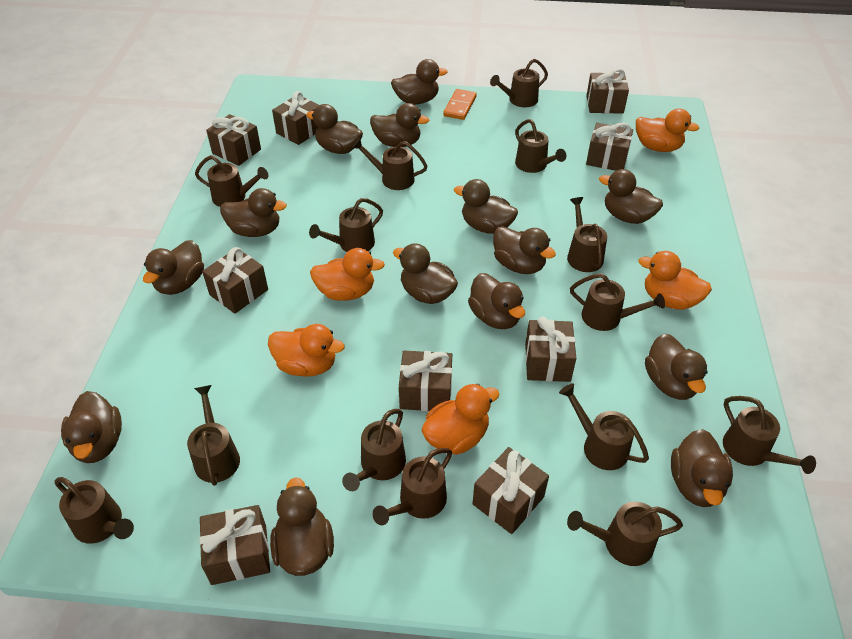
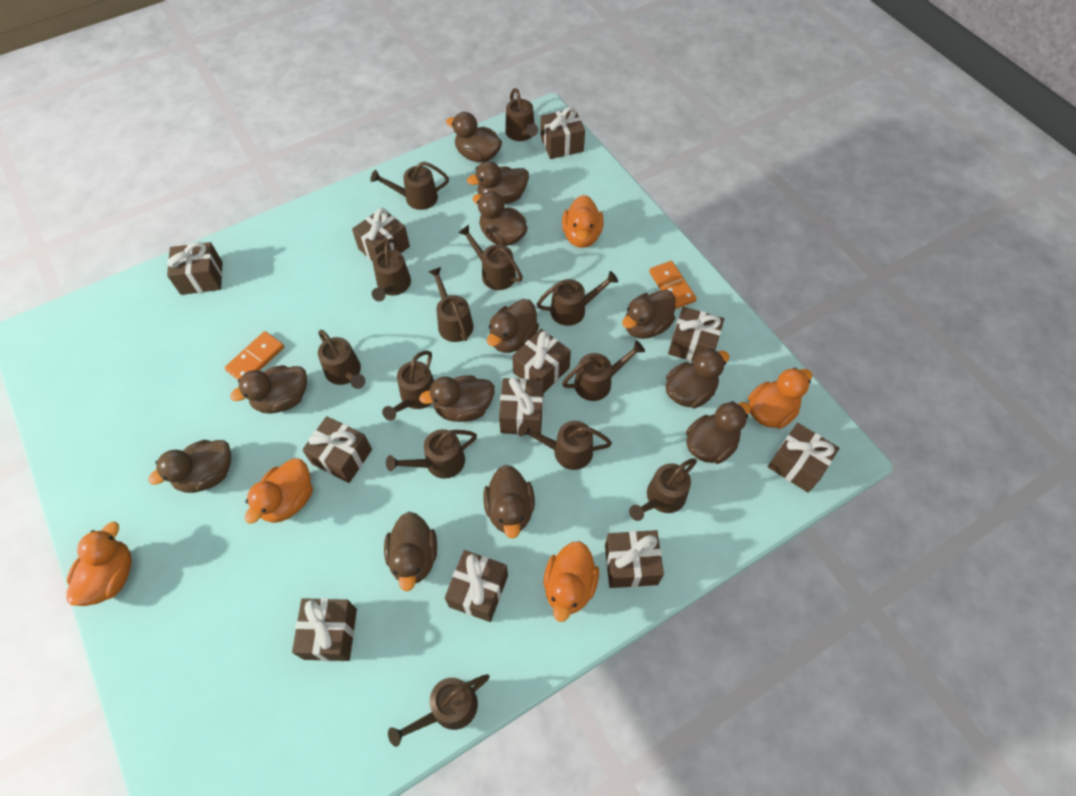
brown duck: 14 -> 12
brown gift: 9 -> 11
brown watering can: 14 -> 13
orange domino: 1 -> 2

